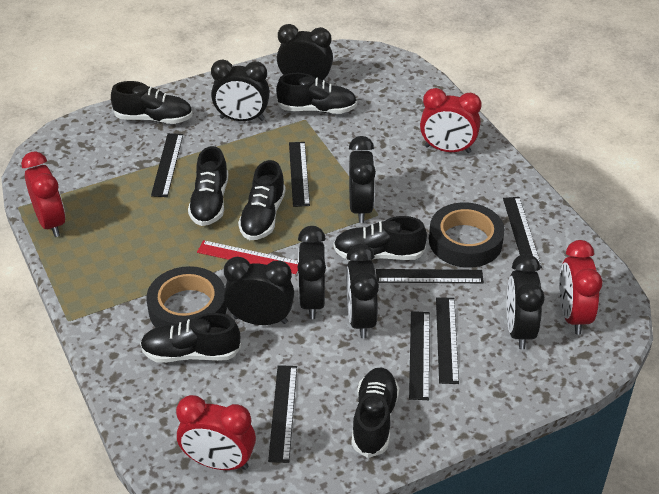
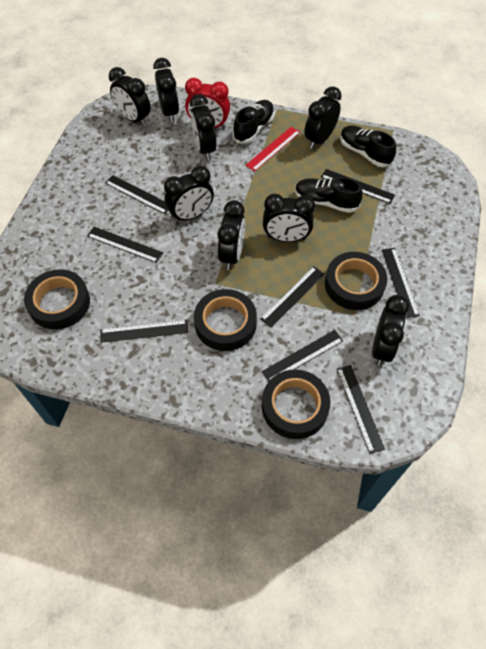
black clock: 7 -> 8
black ruler: 7 -> 8
black shoe: 7 -> 3
black tape: 2 -> 4
red clock: 4 -> 1

